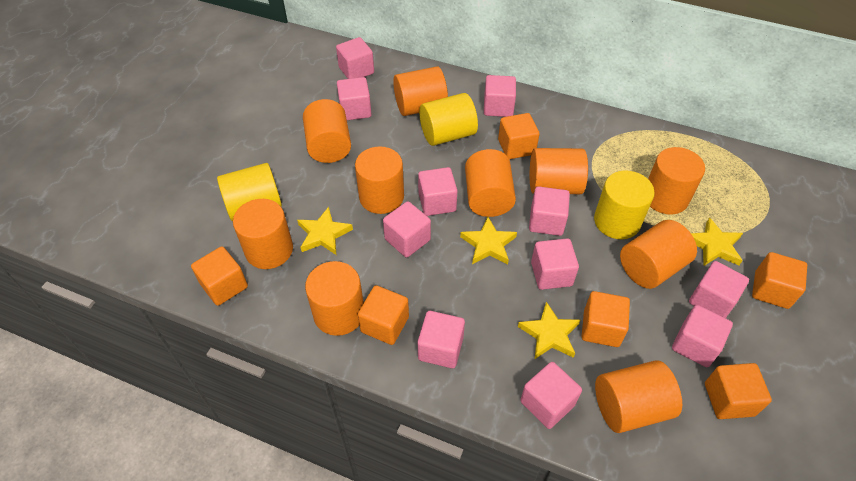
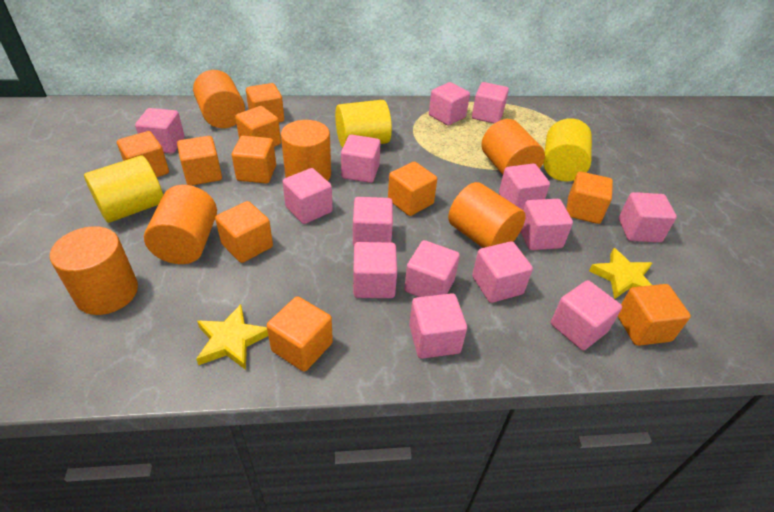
orange cube: 6 -> 10
orange cylinder: 10 -> 6
pink cube: 11 -> 14
yellow star: 4 -> 2

